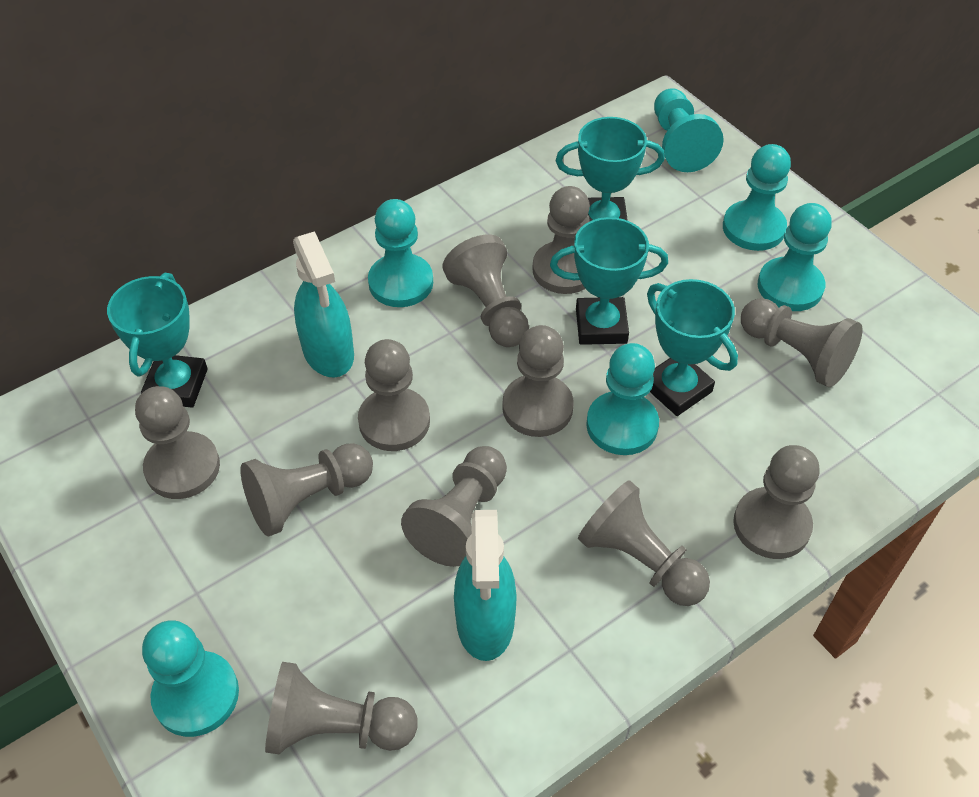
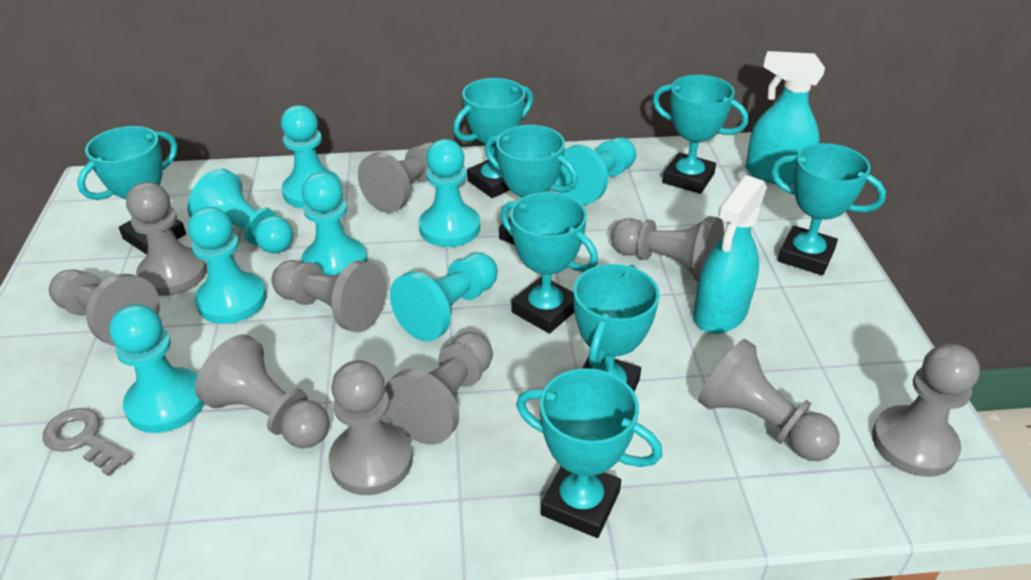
grey key: 0 -> 1
grey pawn: 11 -> 10
turquoise pawn: 6 -> 8
turquoise trophy: 4 -> 8

